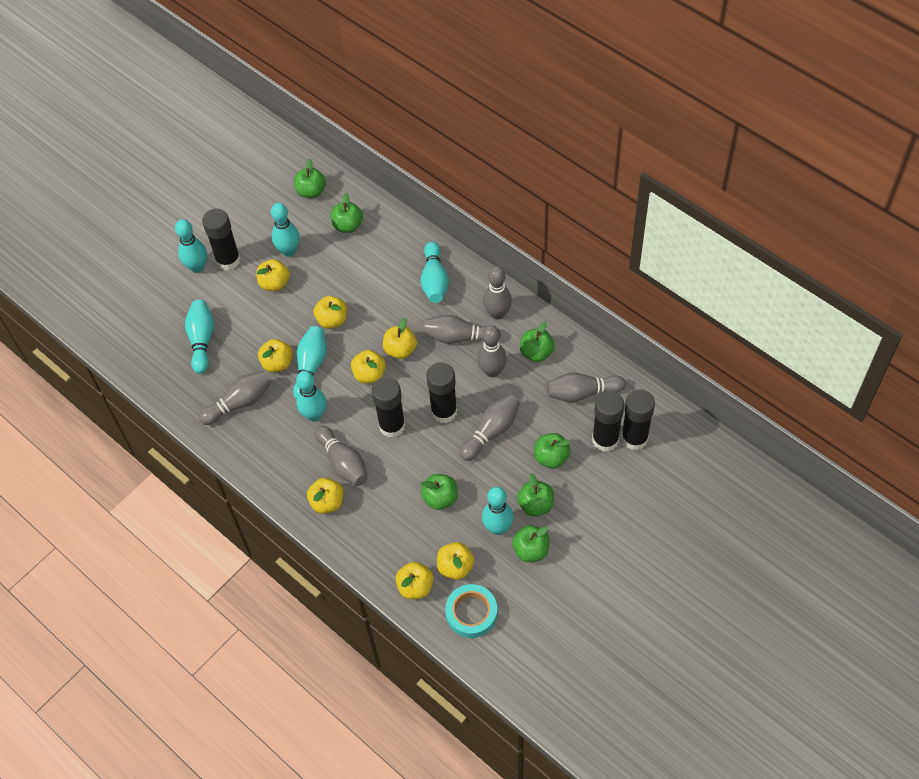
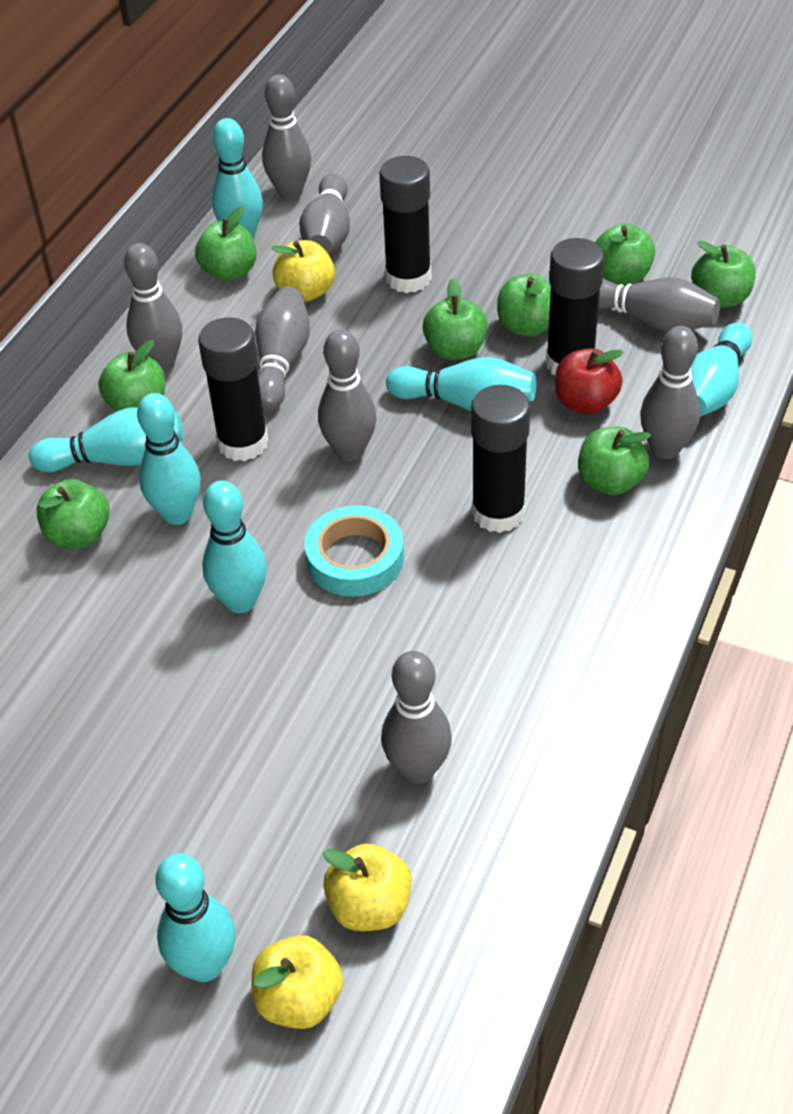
black glue stick: 5 -> 4
green apple: 7 -> 8
grey bowling pin: 7 -> 8
red apple: 0 -> 1
yellow apple: 8 -> 3

